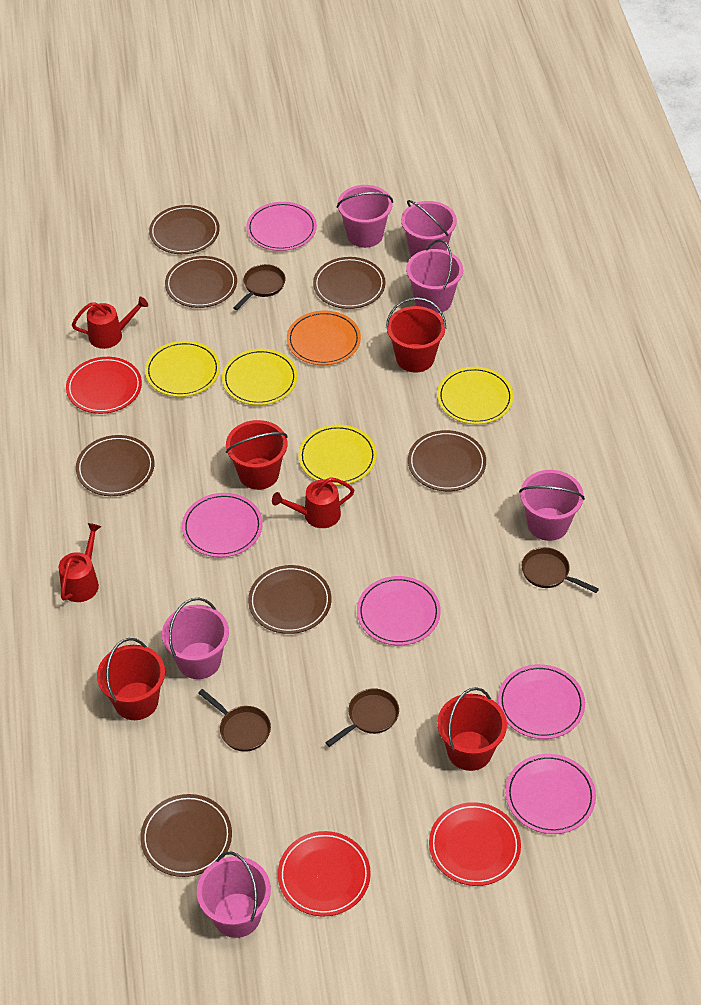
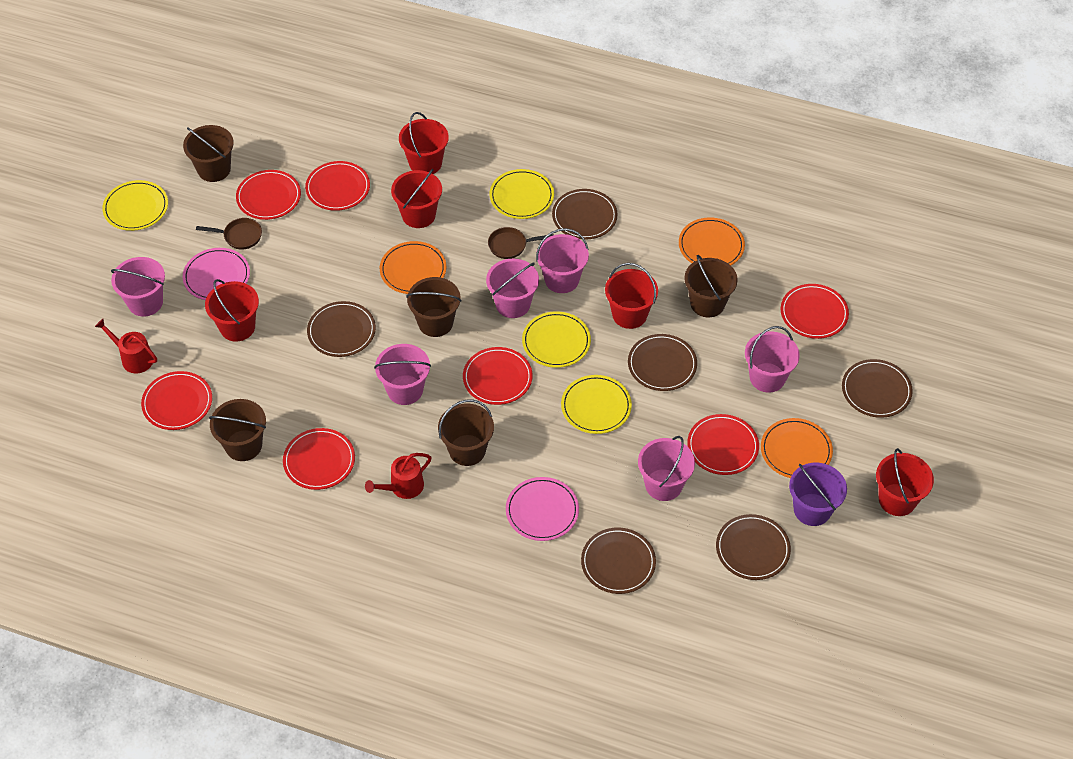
brown bucket: 0 -> 5
brown pan: 4 -> 2
brown plate: 7 -> 6
orange plate: 1 -> 3
pink plate: 5 -> 2
purple bucket: 0 -> 1
red bucket: 4 -> 5
red plate: 3 -> 7
red watering can: 3 -> 2

